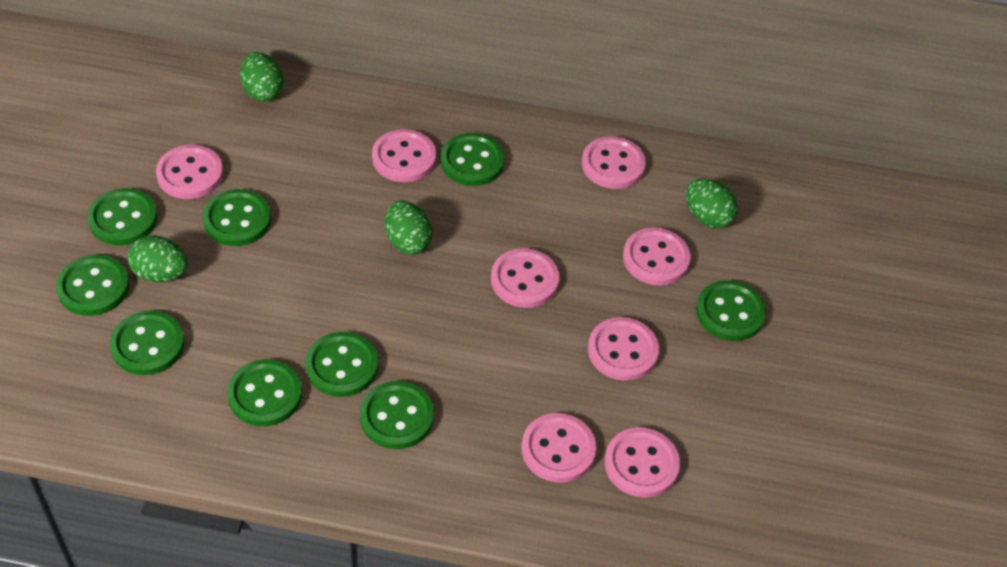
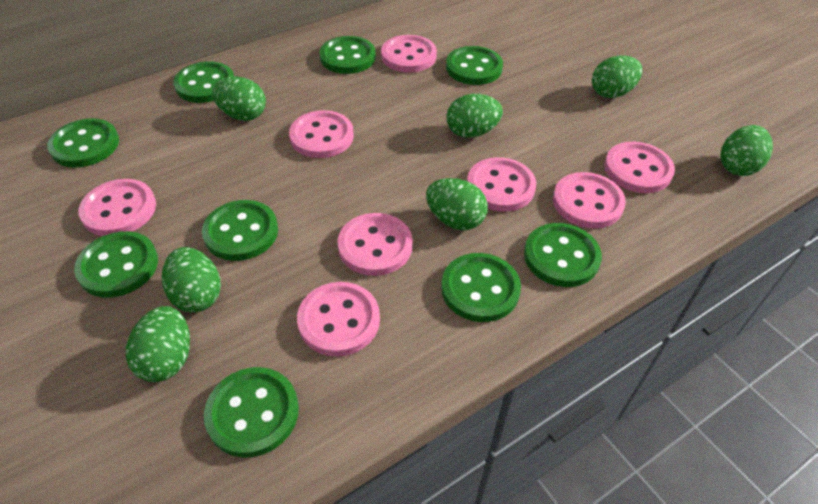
green egg: 4 -> 7

